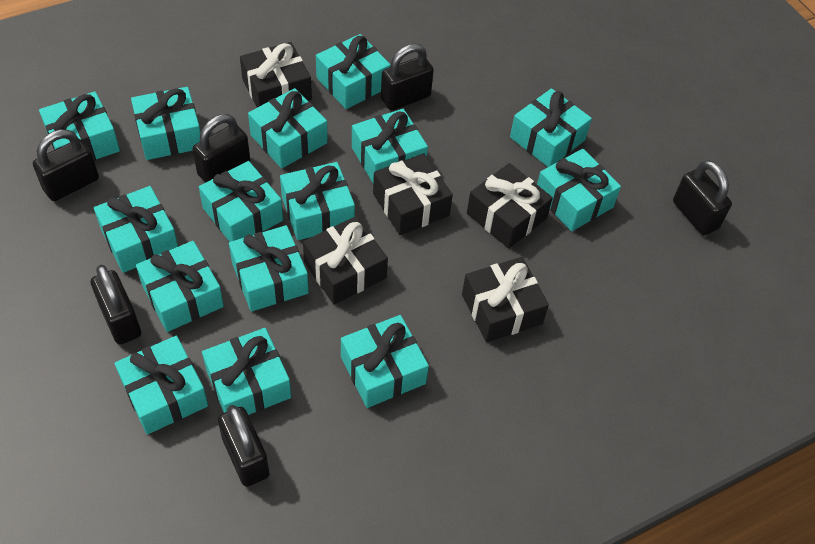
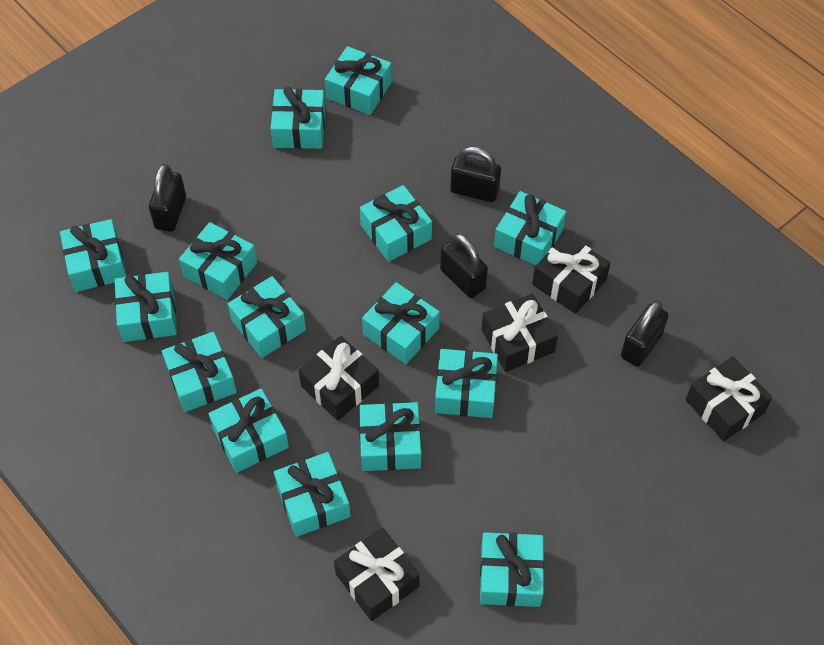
black padlock: 6 -> 4

